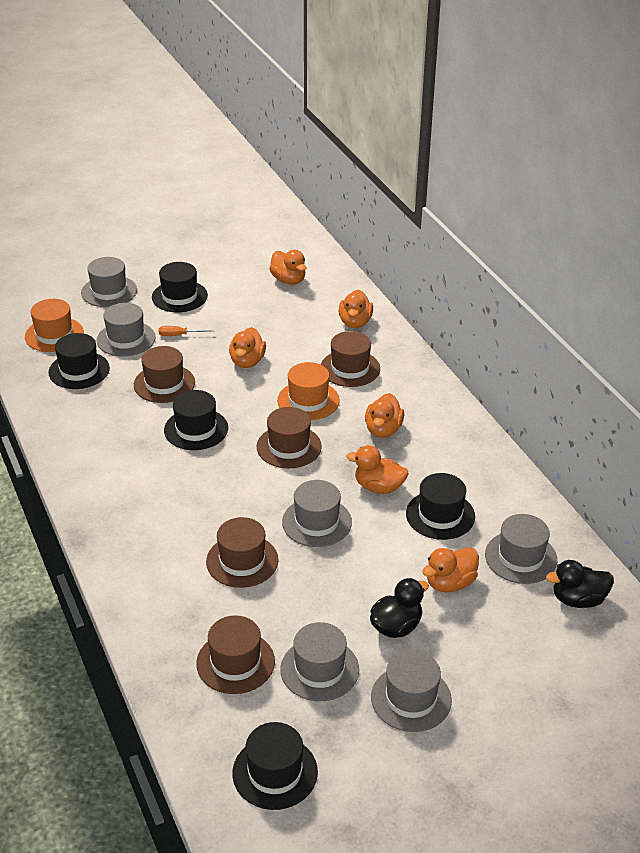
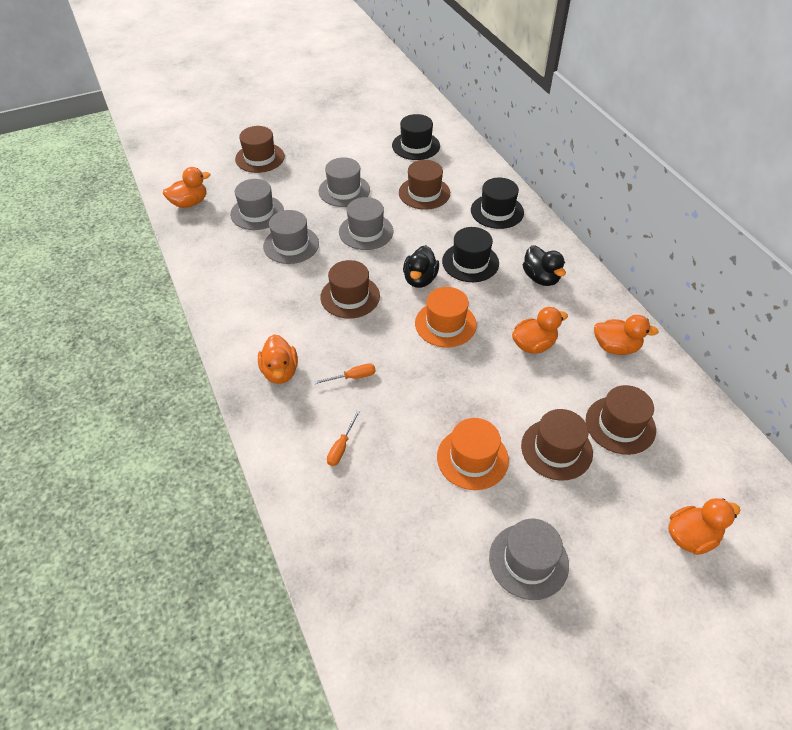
black hat: 5 -> 3
grey hat: 6 -> 5
orange duck: 6 -> 5
orange screwdriver: 1 -> 2

